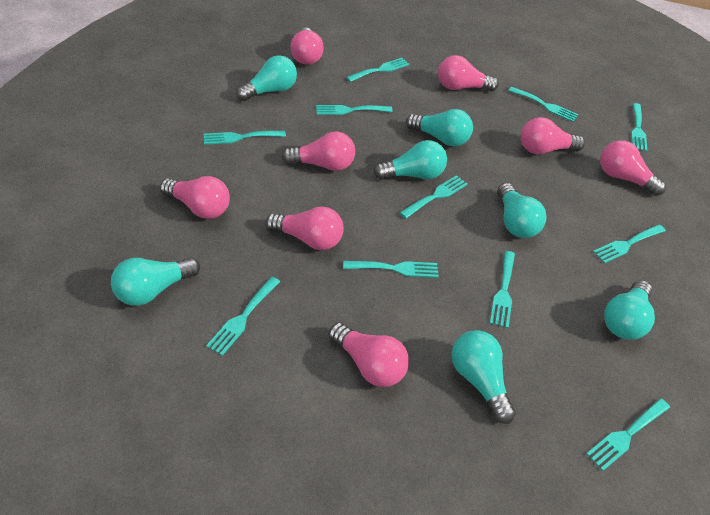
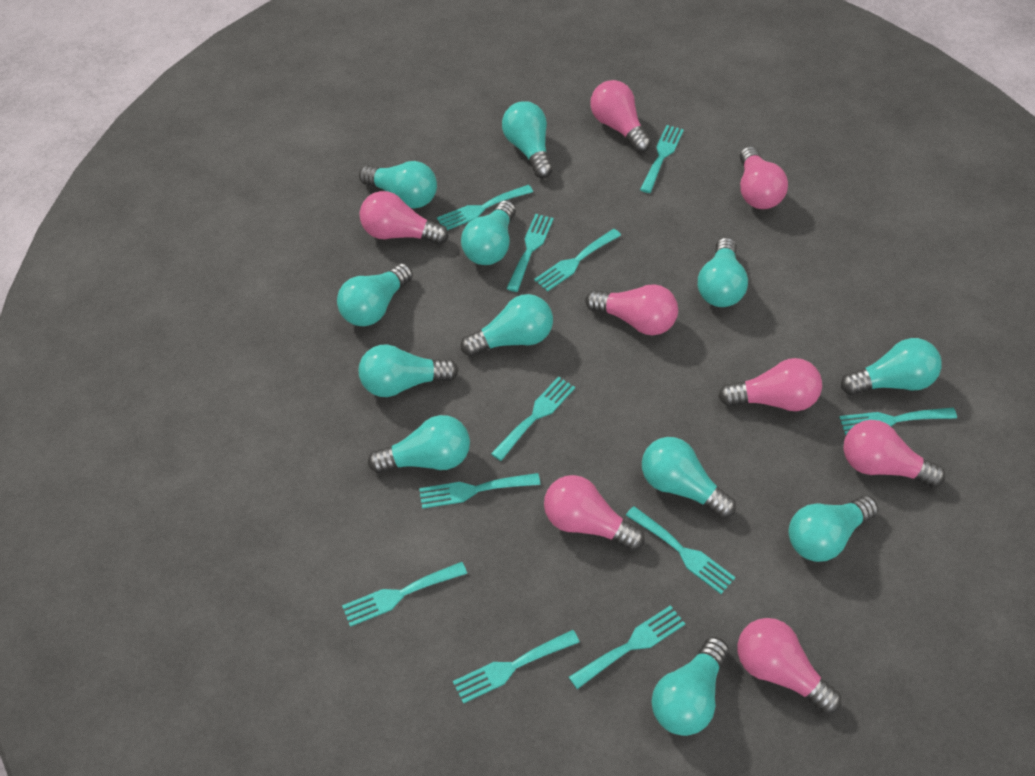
turquoise light bulb: 7 -> 12

